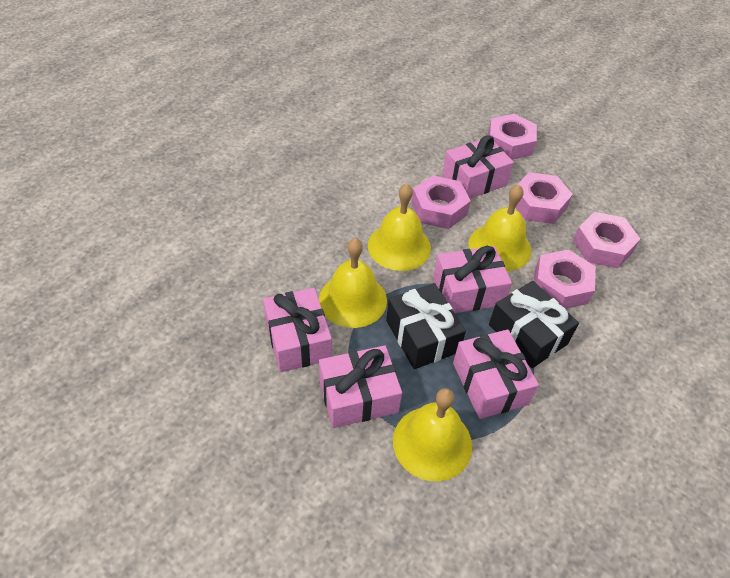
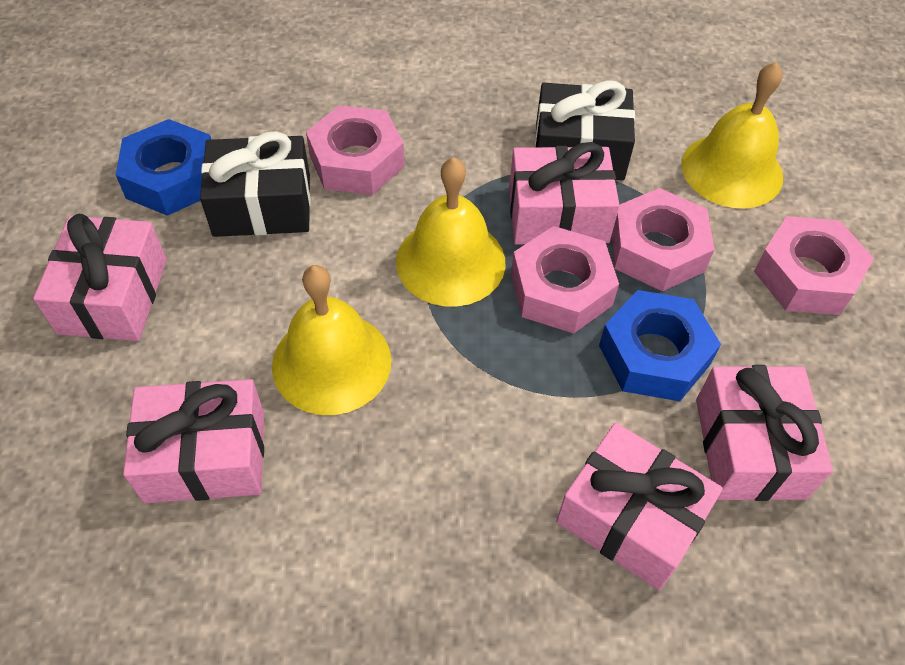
blue nut: 0 -> 2
pink nut: 5 -> 4
yellow bell: 4 -> 3

